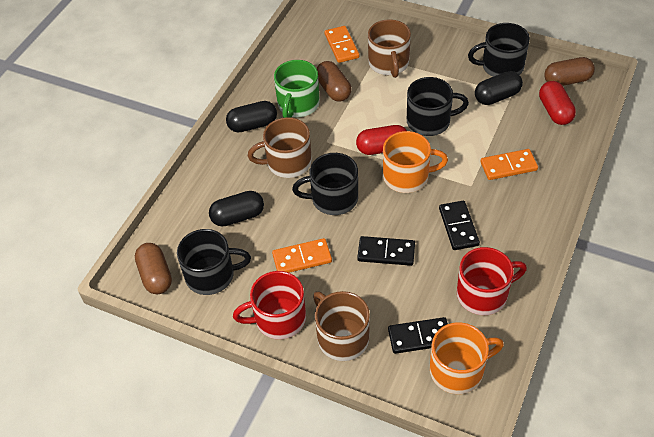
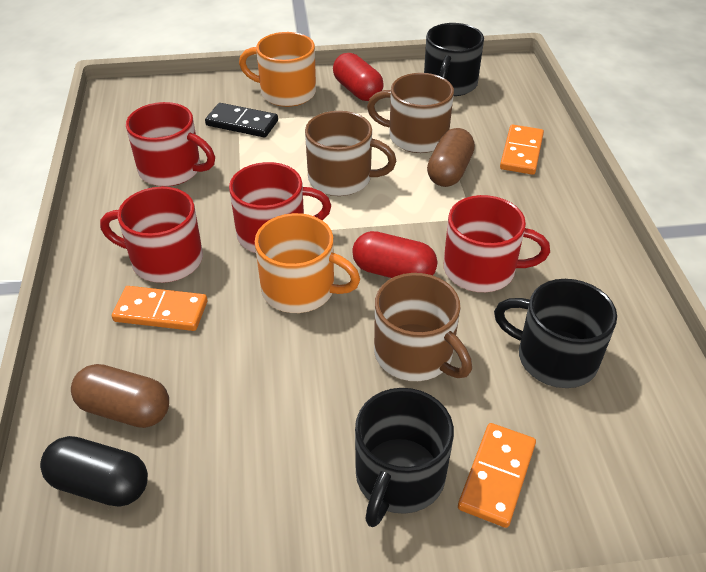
black capsule: 3 -> 1
black domino: 3 -> 1
black mug: 4 -> 3
brown capsule: 3 -> 2
green mug: 1 -> 0
red mug: 2 -> 4

